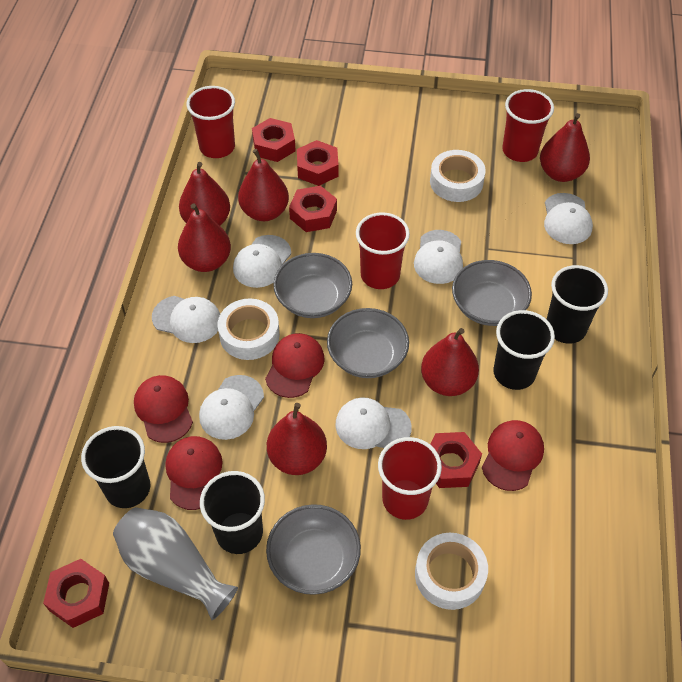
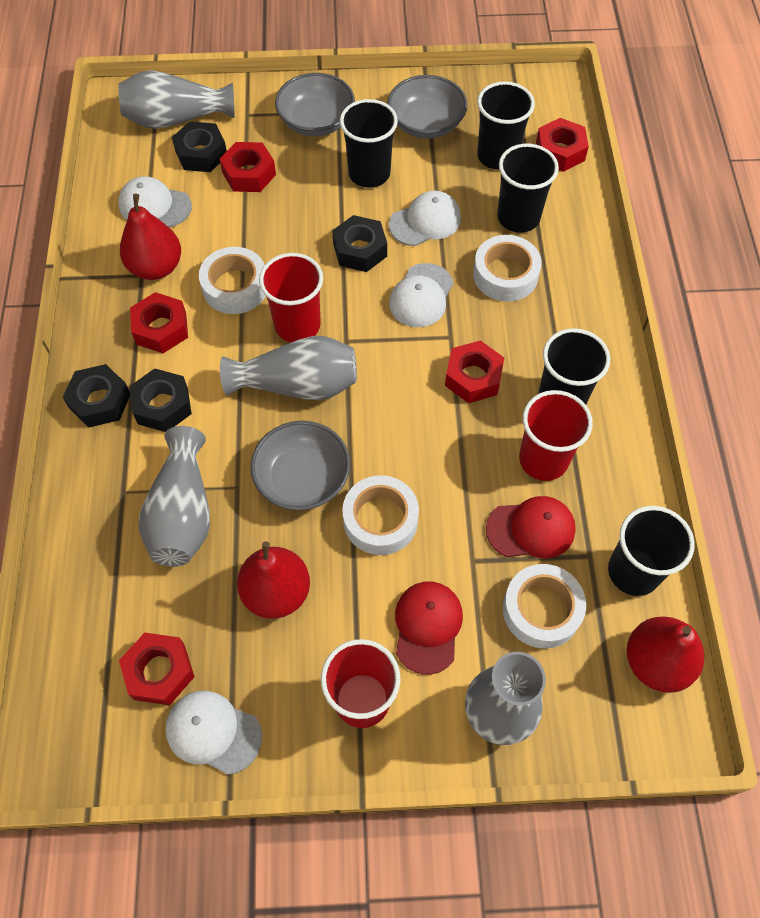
black cup: 4 -> 5
black nut: 0 -> 4
grey bowl: 4 -> 3
grey vase: 1 -> 4
red cap: 4 -> 2
red cup: 4 -> 3
red pear: 6 -> 3
white cap: 6 -> 4
white tape: 3 -> 4

